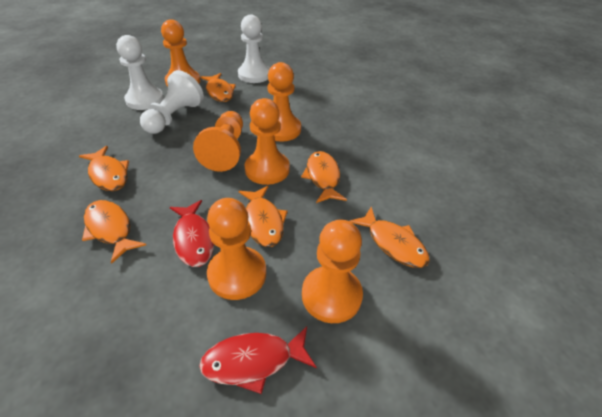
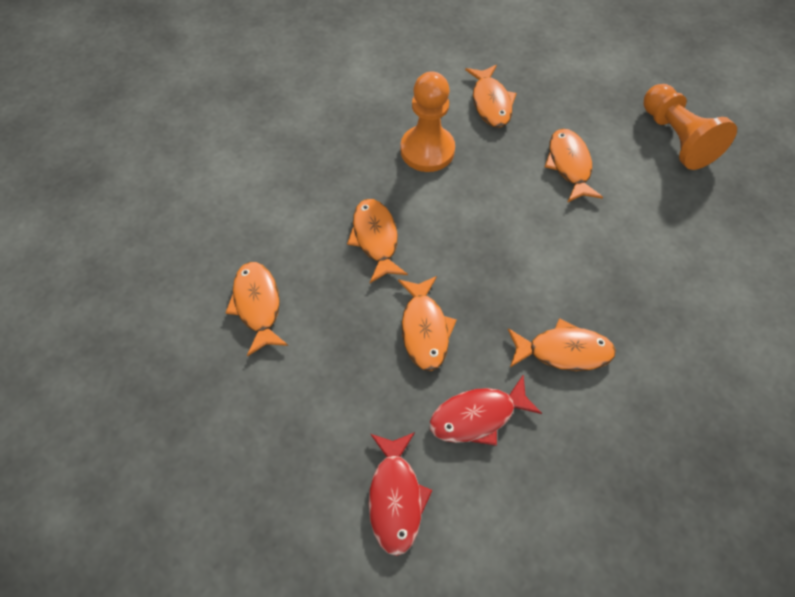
orange pawn: 6 -> 2
white pawn: 3 -> 0

